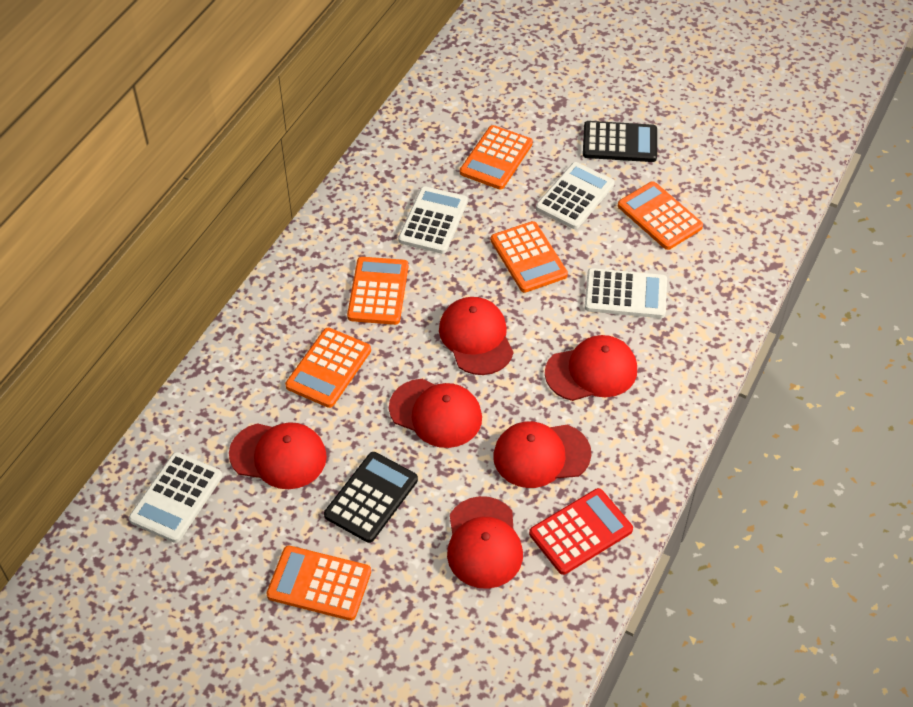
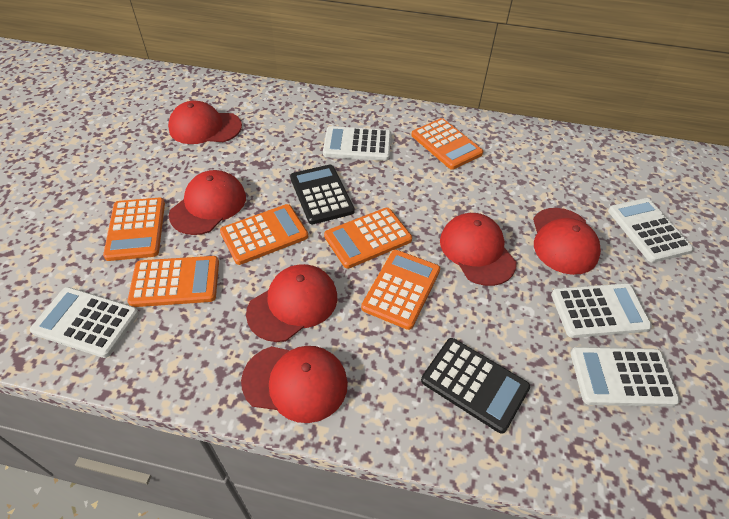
red calculator: 1 -> 0
white calculator: 4 -> 5

